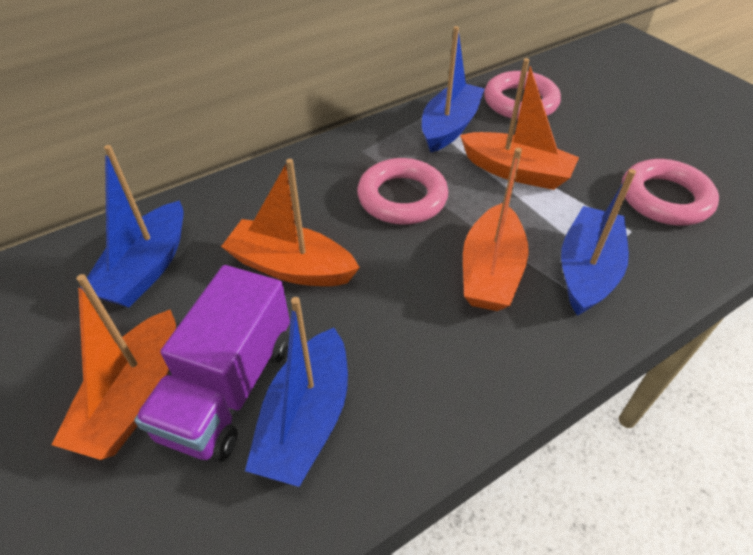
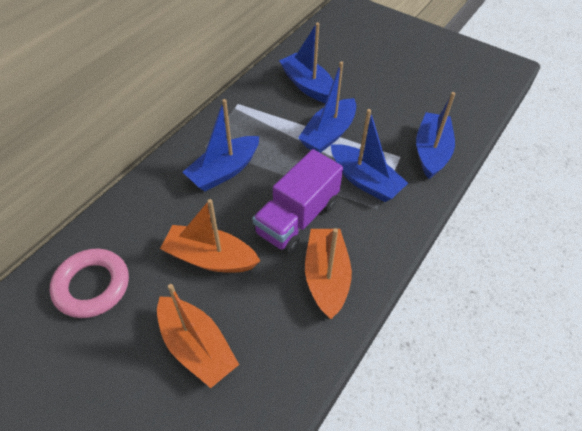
blue boat: 4 -> 5
orange boat: 4 -> 3
pink ring: 3 -> 1

